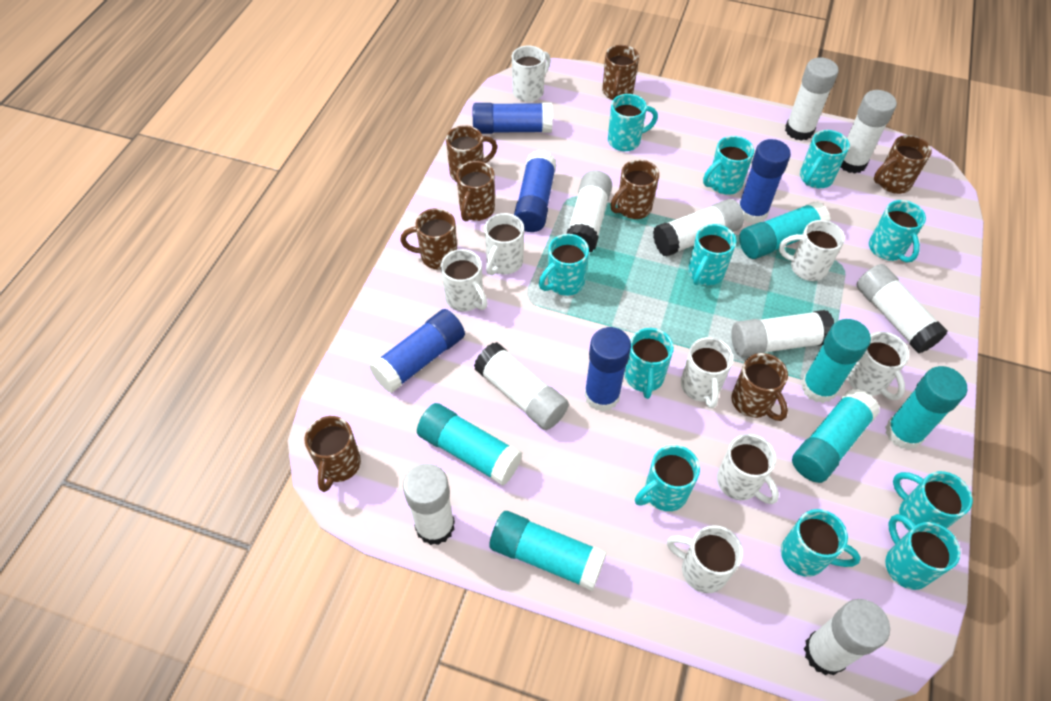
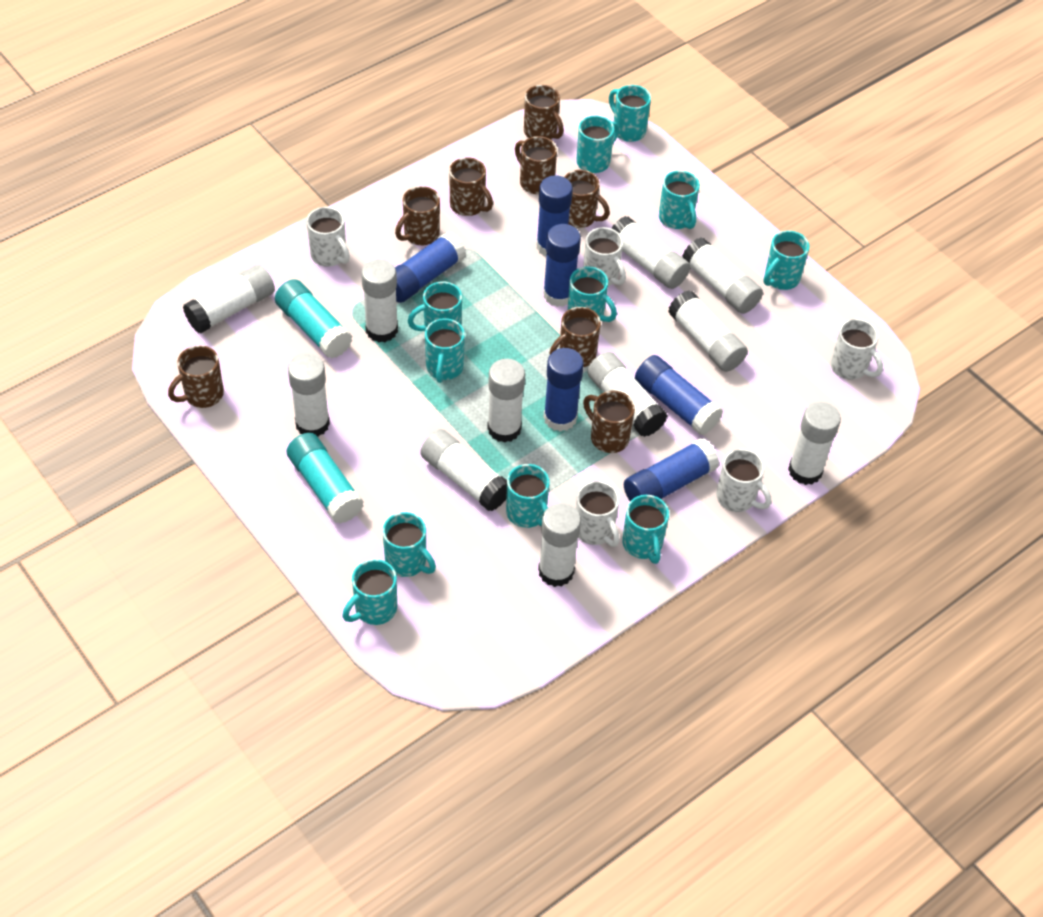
blue glue stick: 5 -> 6
turquoise glue stick: 6 -> 2
white glue stick: 9 -> 11
white mug: 8 -> 5

